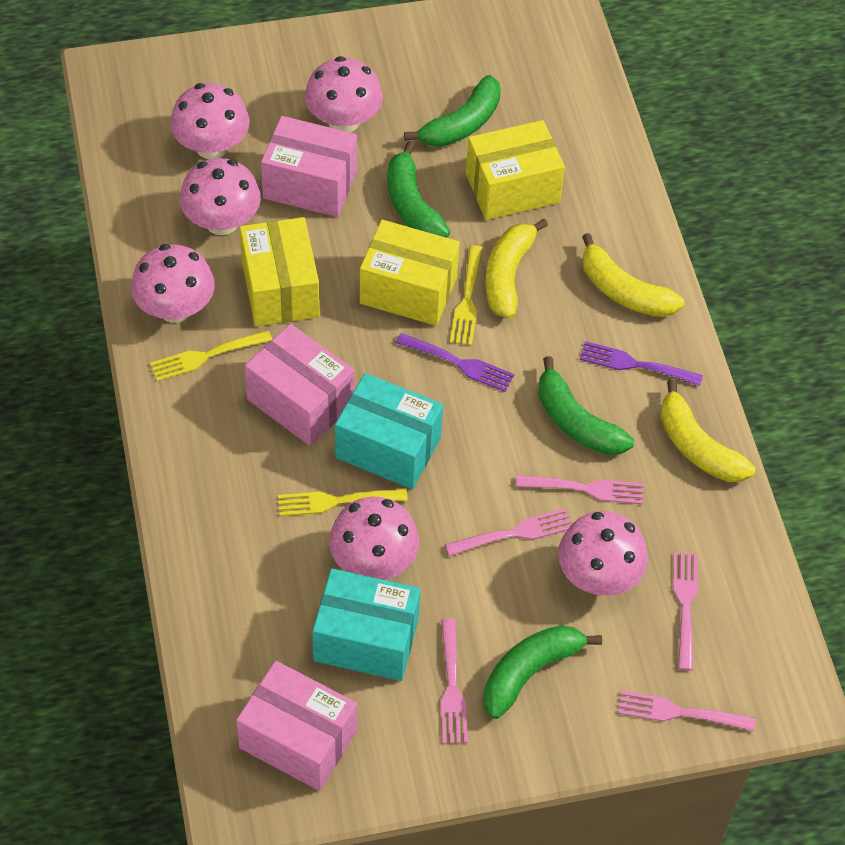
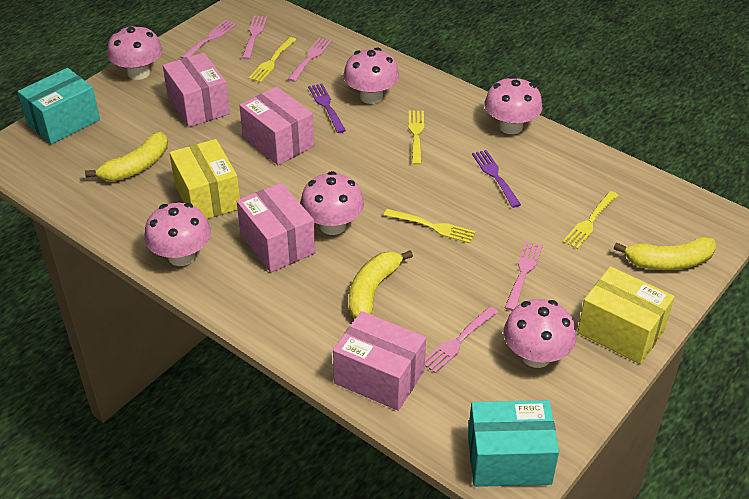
green banana: 4 -> 0
pink box: 3 -> 4
yellow box: 3 -> 2
yellow fork: 3 -> 4

